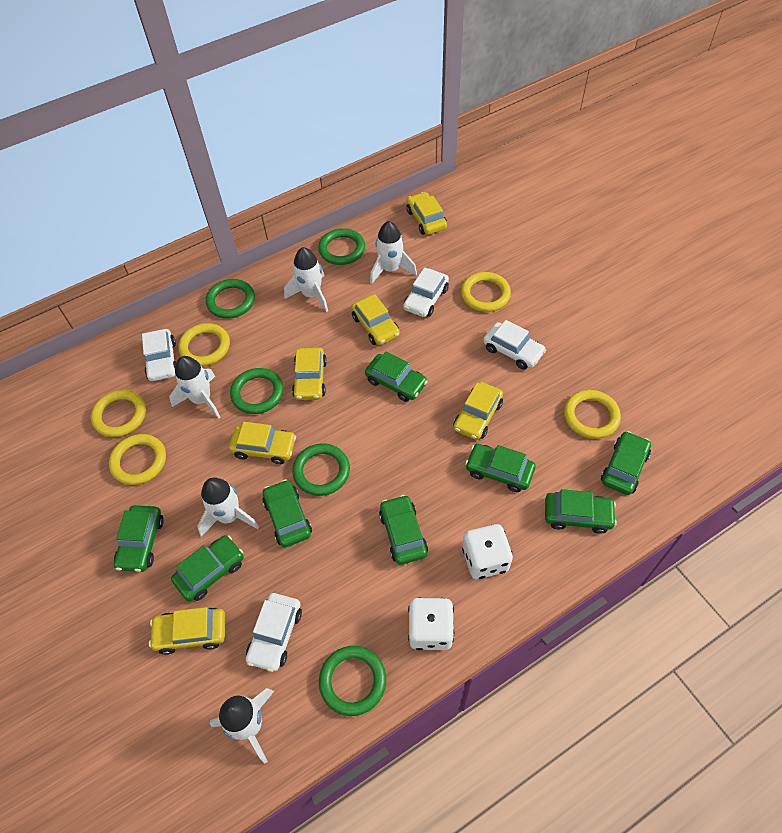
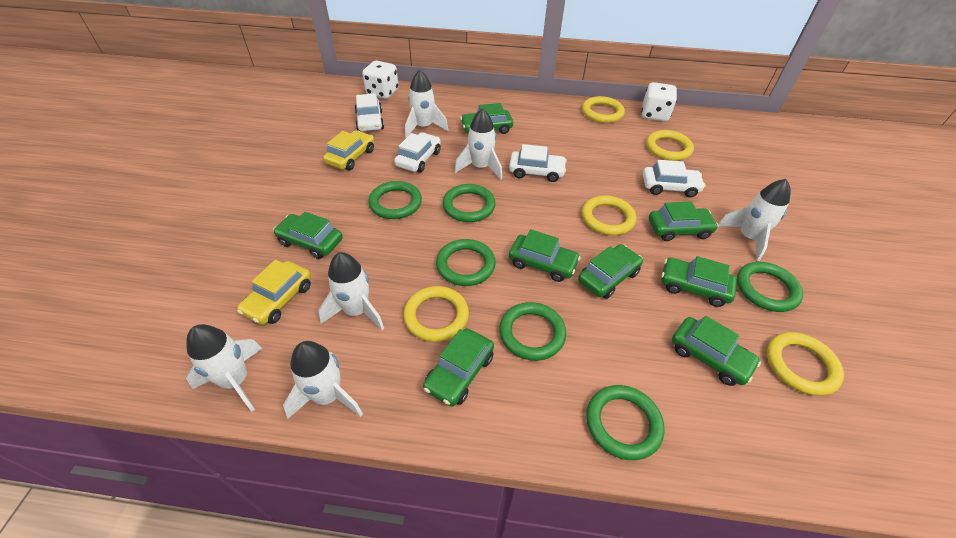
green ring: 5 -> 6
white rocket: 5 -> 6
yellow car: 6 -> 2

